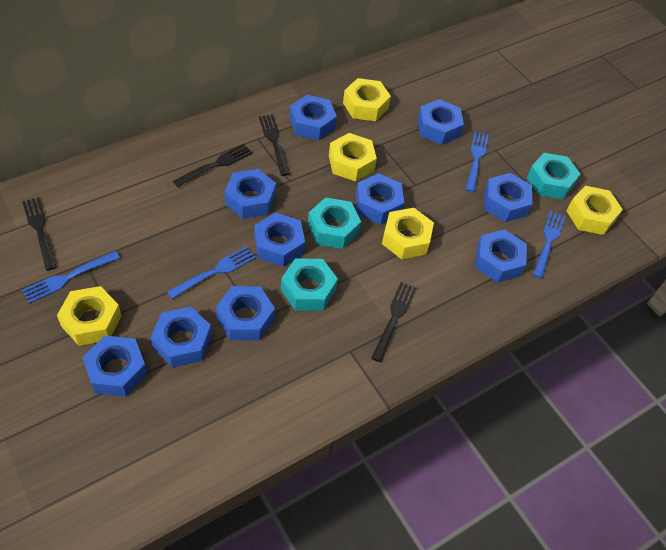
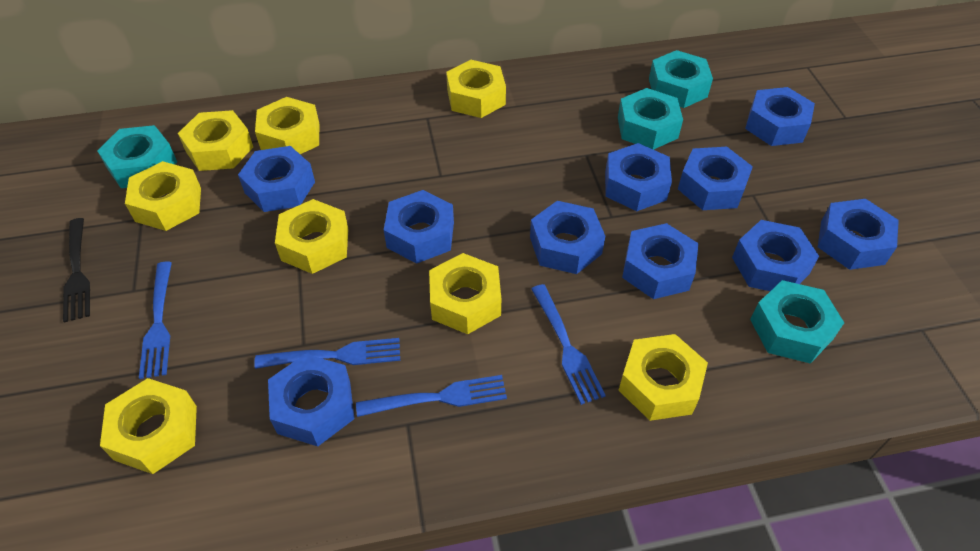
black fork: 4 -> 1
turquoise nut: 3 -> 4
yellow nut: 5 -> 8

